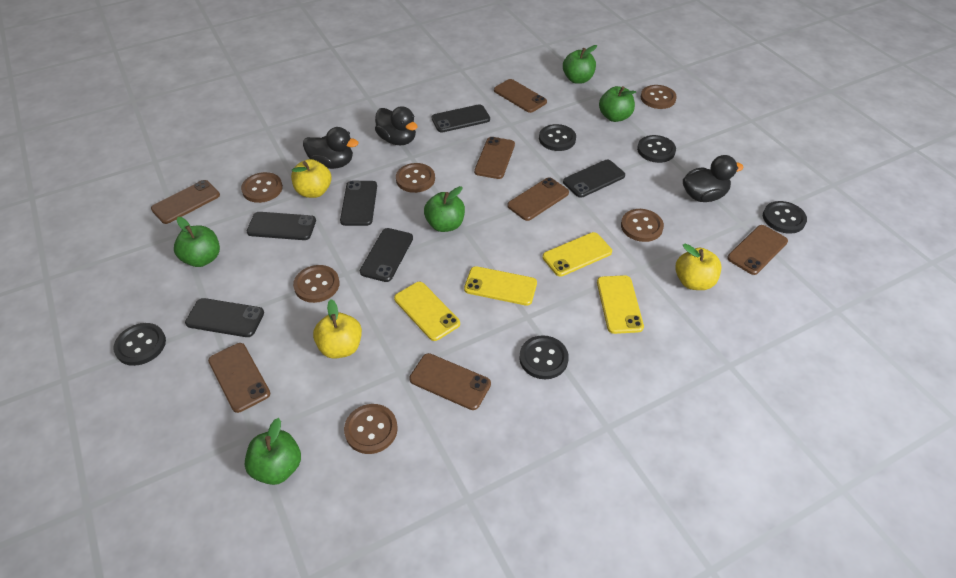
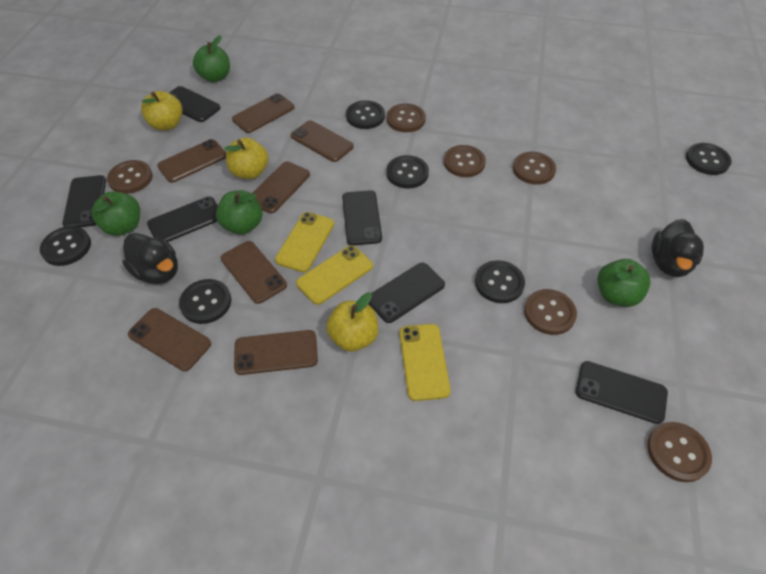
black button: 5 -> 6
black duck: 3 -> 2
green apple: 5 -> 4
yellow phone: 4 -> 3

